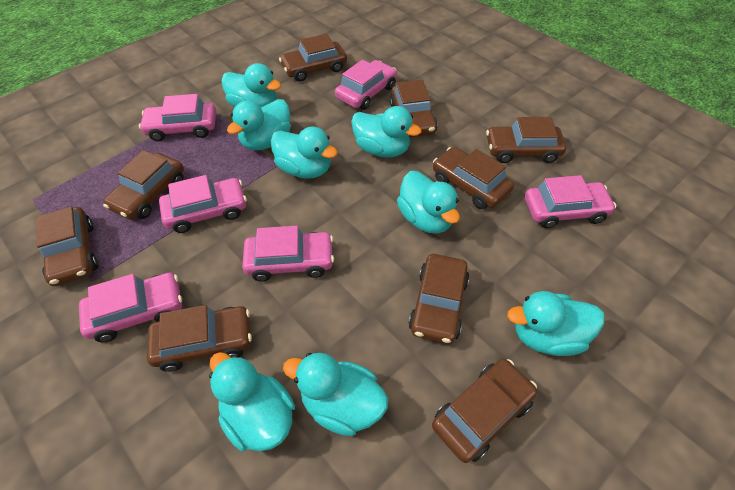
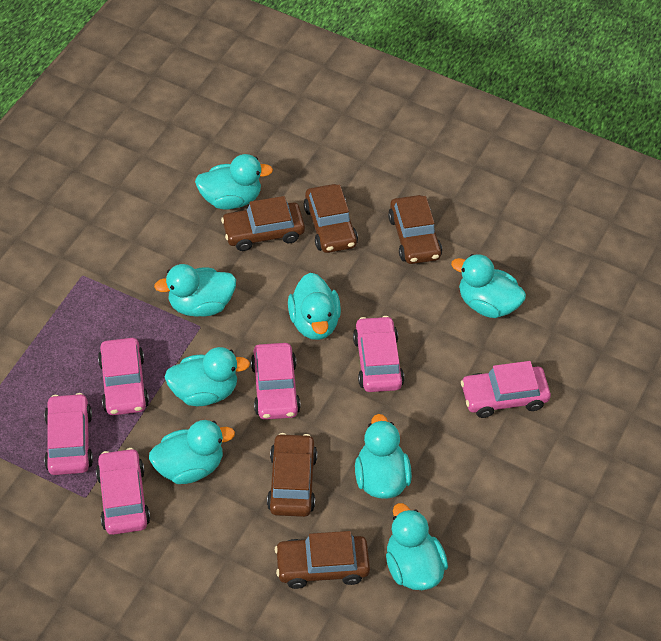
brown car: 9 -> 5

